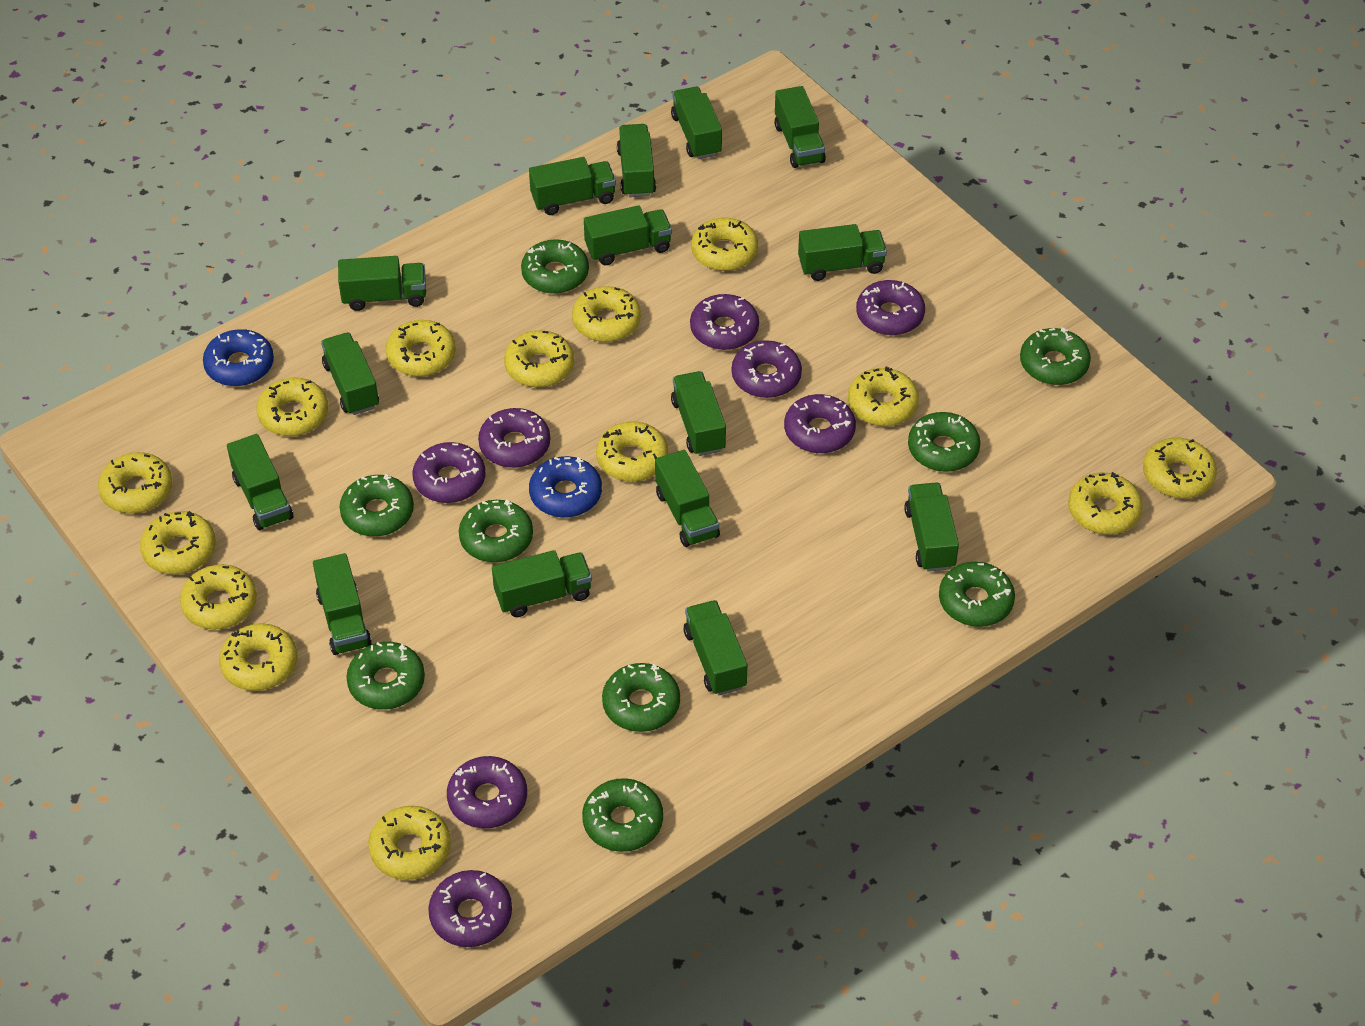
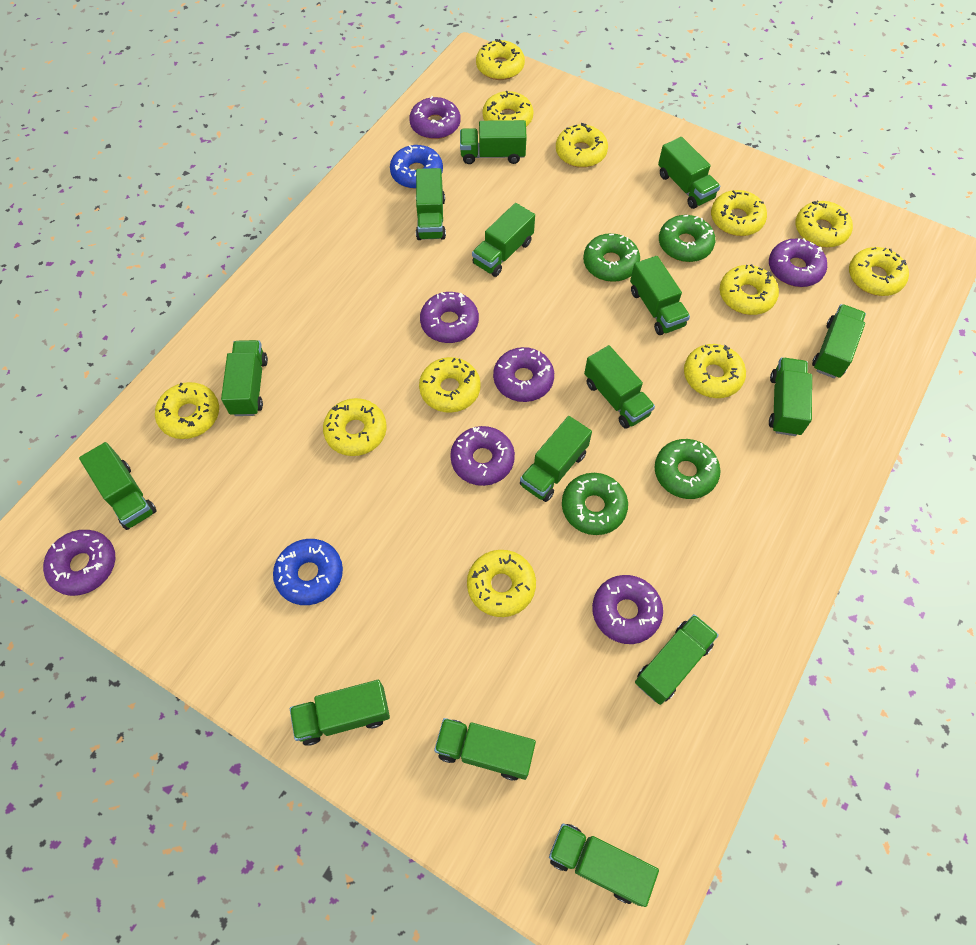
green donut: 9 -> 4
purple donut: 8 -> 7
yellow donut: 14 -> 12

